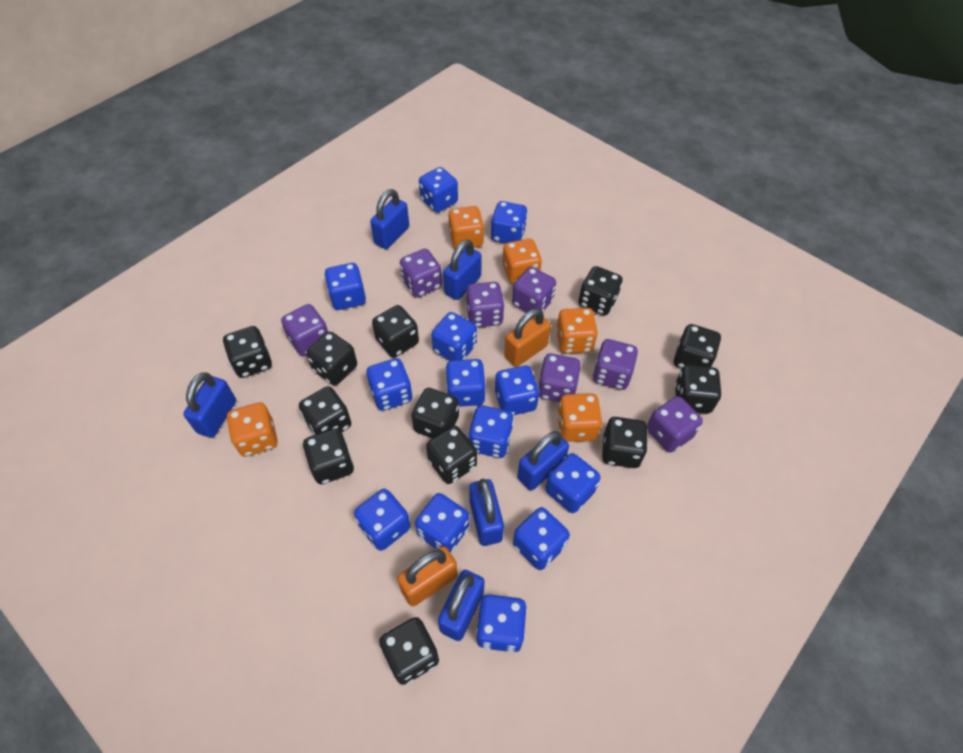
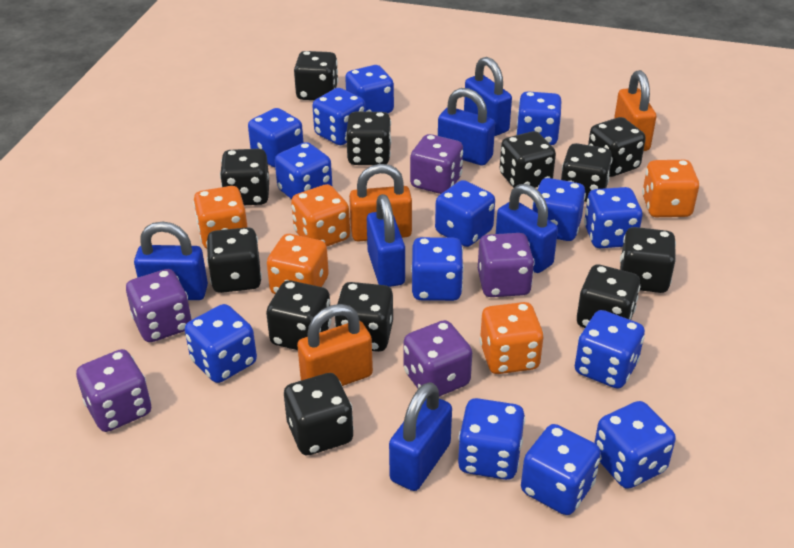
blue dice: 13 -> 14
orange padlock: 2 -> 3
purple dice: 7 -> 5

